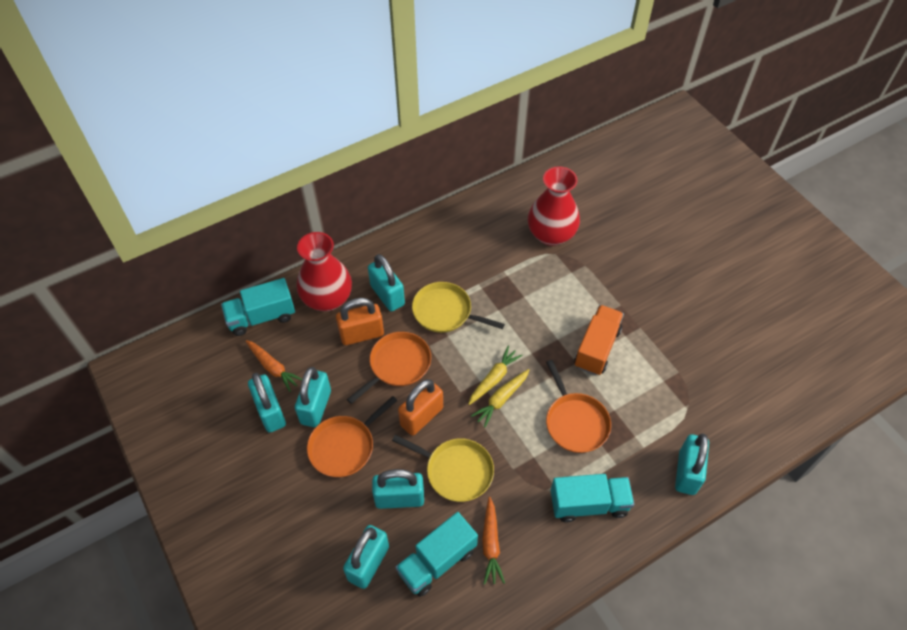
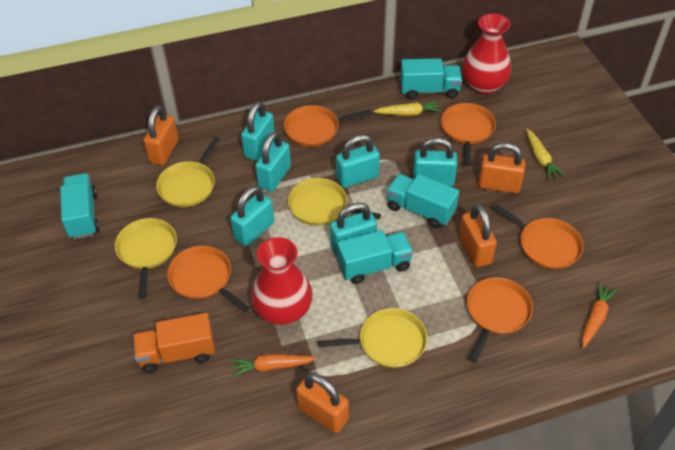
orange padlock: 2 -> 4
orange pan: 3 -> 5
turquoise truck: 3 -> 4
yellow pan: 2 -> 4

